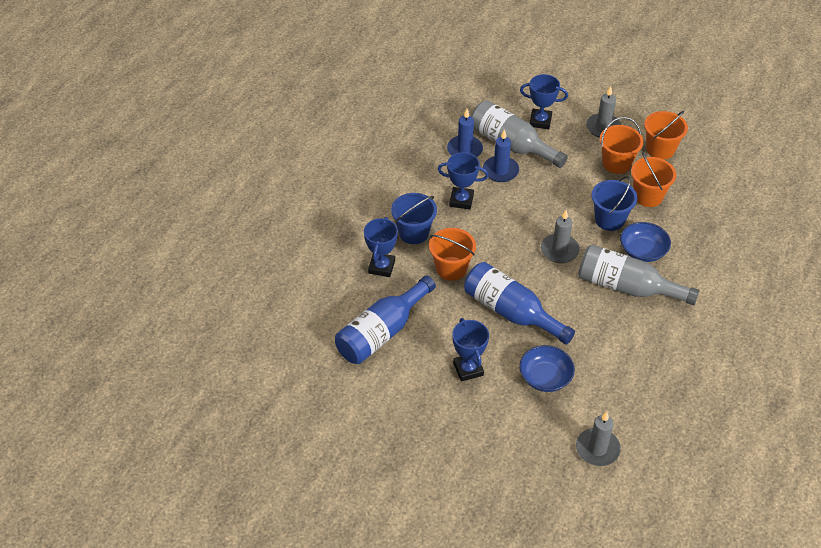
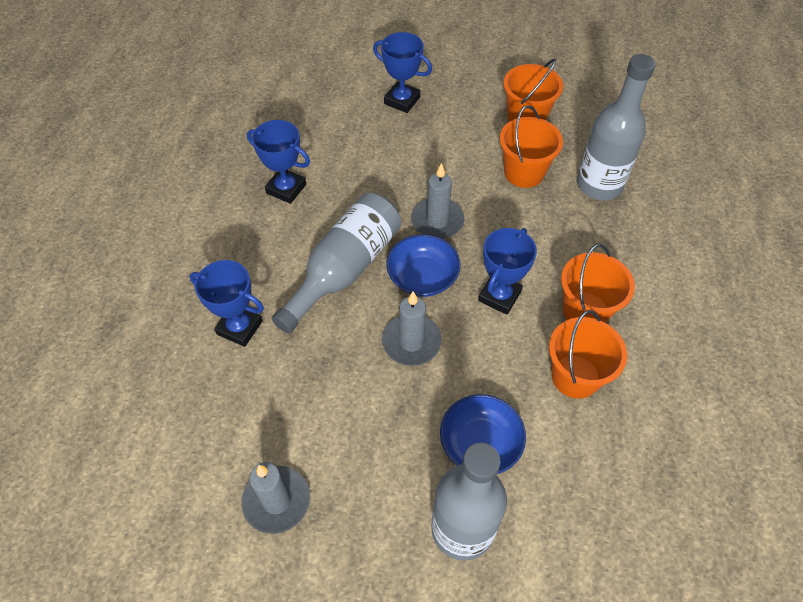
blue bottle: 2 -> 0
blue bucket: 2 -> 0
blue candle: 2 -> 0
grey bottle: 2 -> 3

